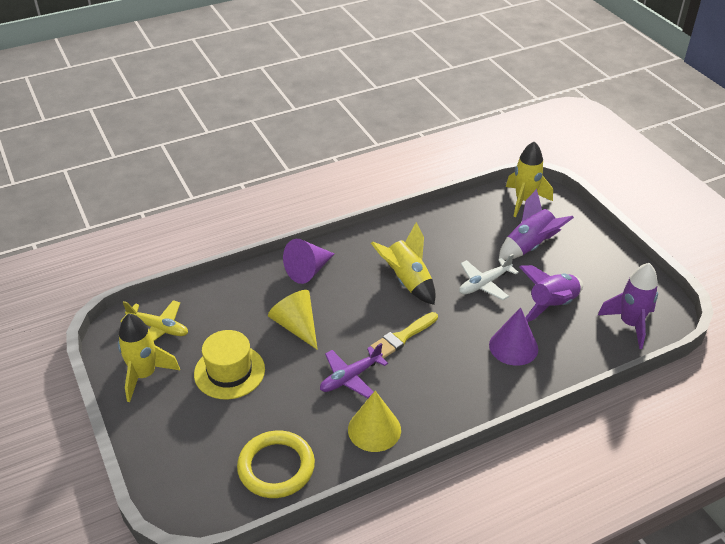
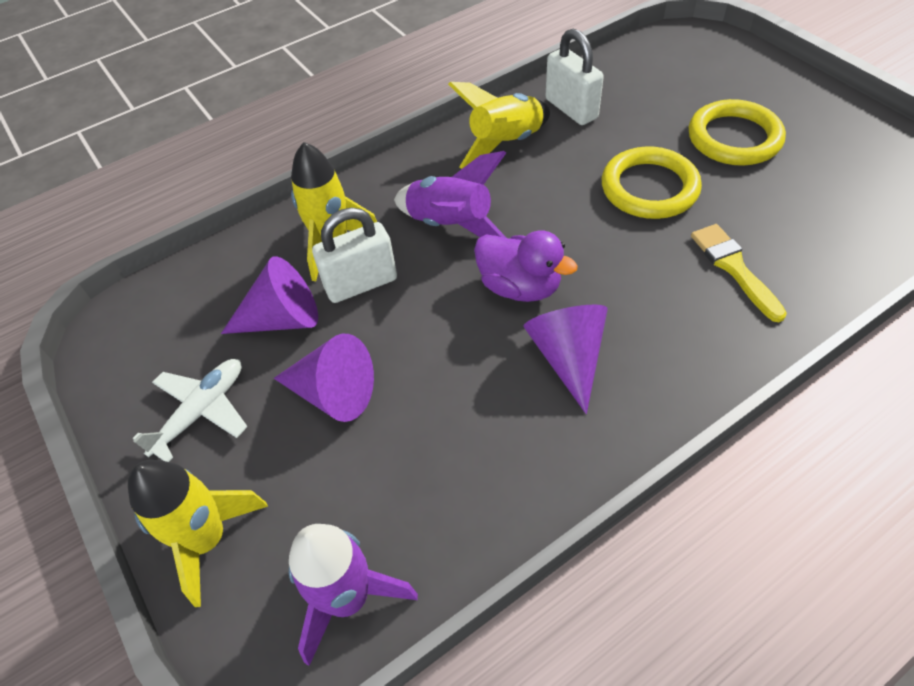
purple cone: 2 -> 3
purple duck: 0 -> 1
purple plane: 1 -> 0
purple rocket: 3 -> 2
white padlock: 0 -> 2
yellow cone: 2 -> 0
yellow hat: 1 -> 0
yellow plane: 1 -> 0
yellow ring: 1 -> 2

